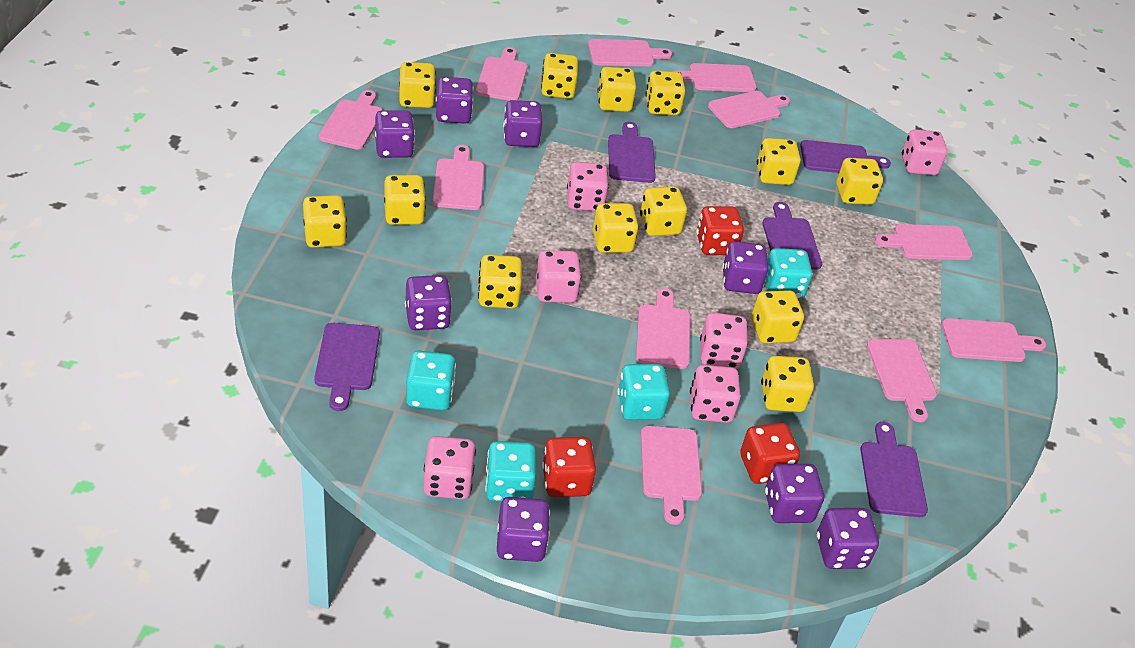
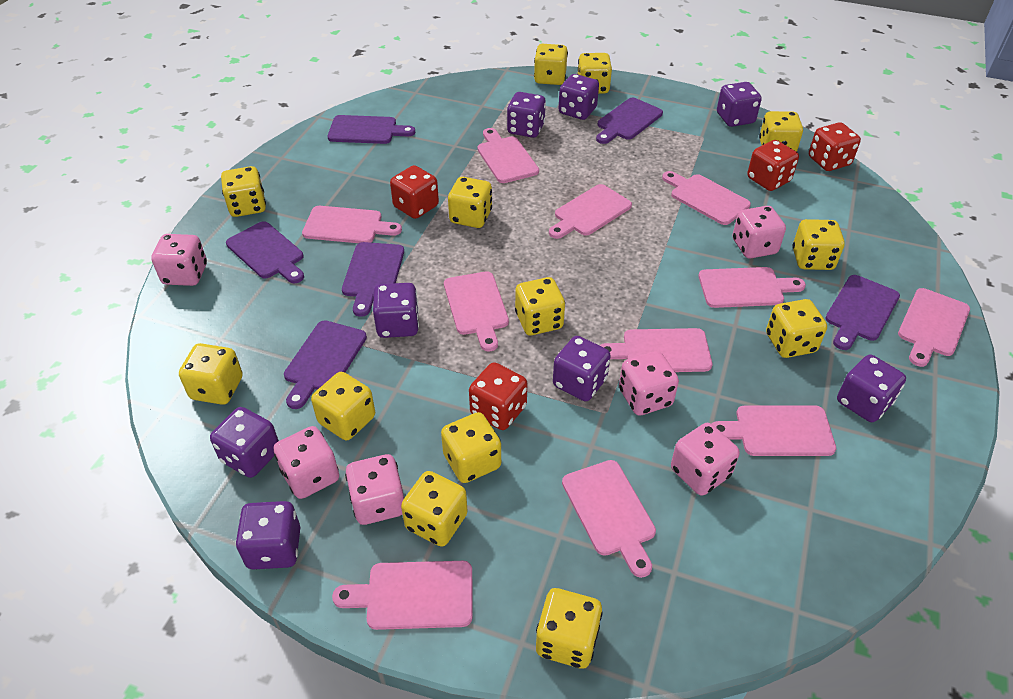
purple cutting board: 5 -> 6
red dice: 3 -> 4
turquoise dice: 4 -> 0

